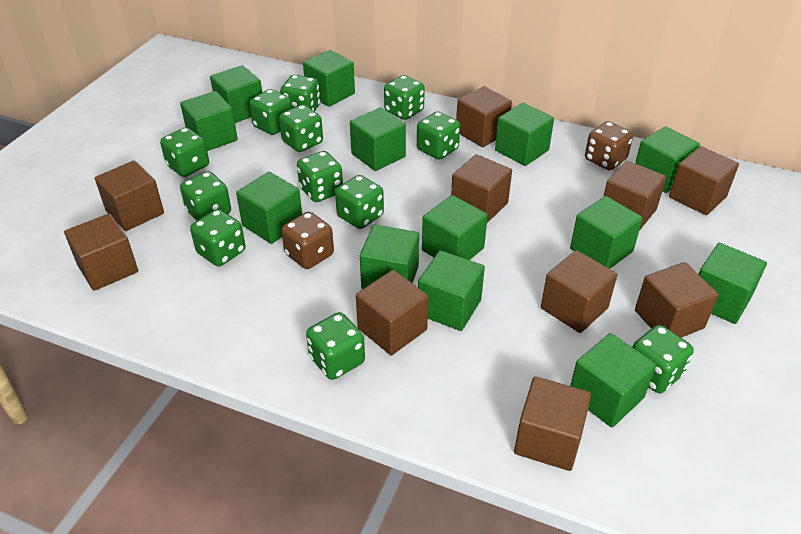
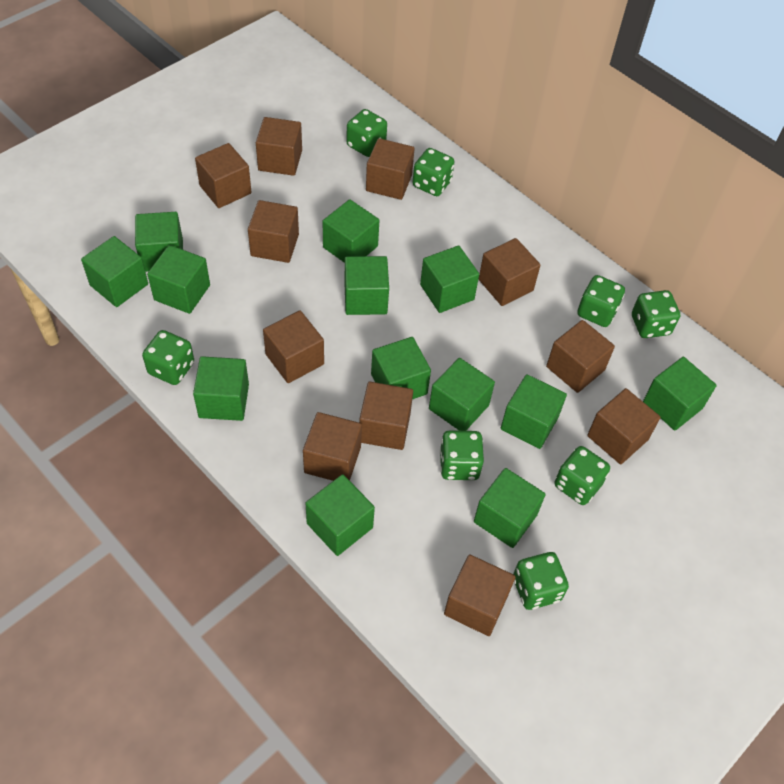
brown cube: 10 -> 11
brown dice: 2 -> 0
green dice: 12 -> 8

